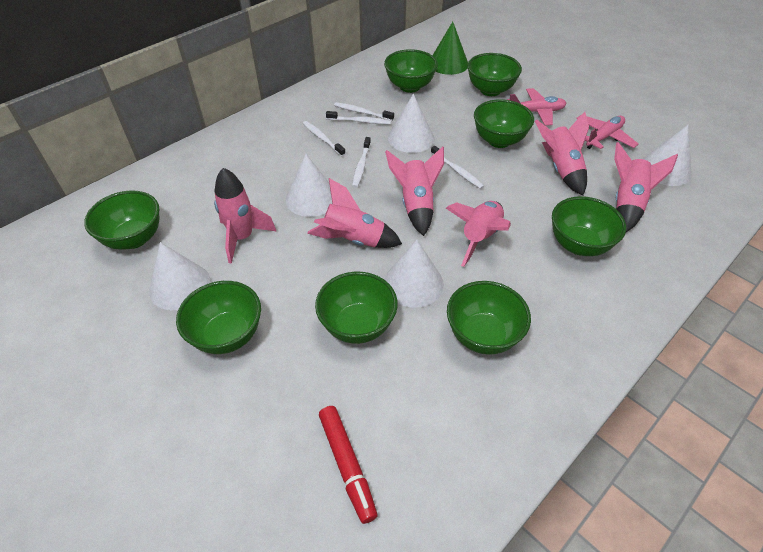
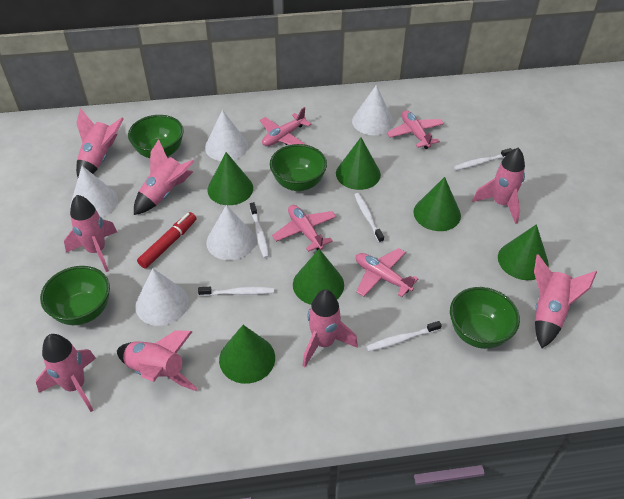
green bowl: 8 -> 4
green cone: 1 -> 6
pink plane: 2 -> 4
pink rocket: 6 -> 8

